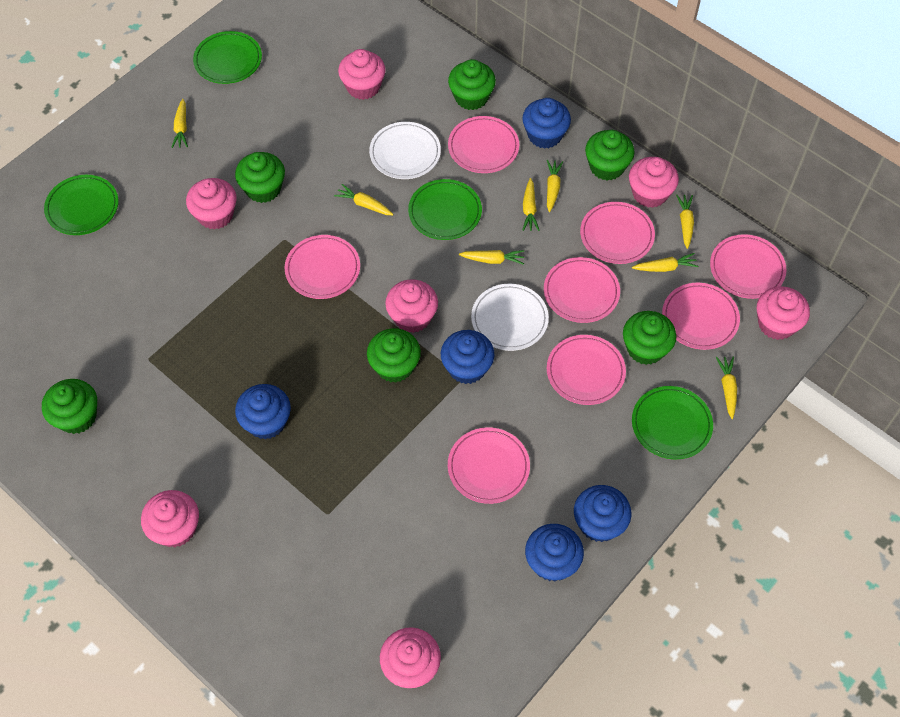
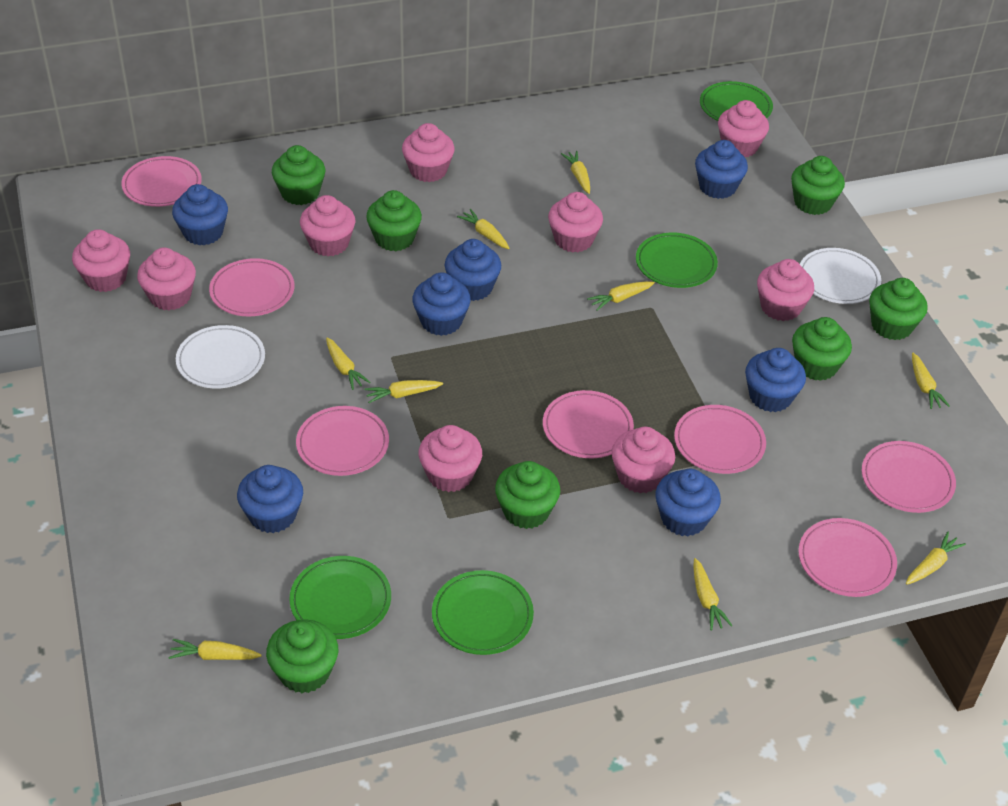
blue cupcake: 5 -> 7
green cupcake: 6 -> 7
pink cupcake: 7 -> 9
pink plate: 8 -> 7
yellow carrot: 8 -> 9

